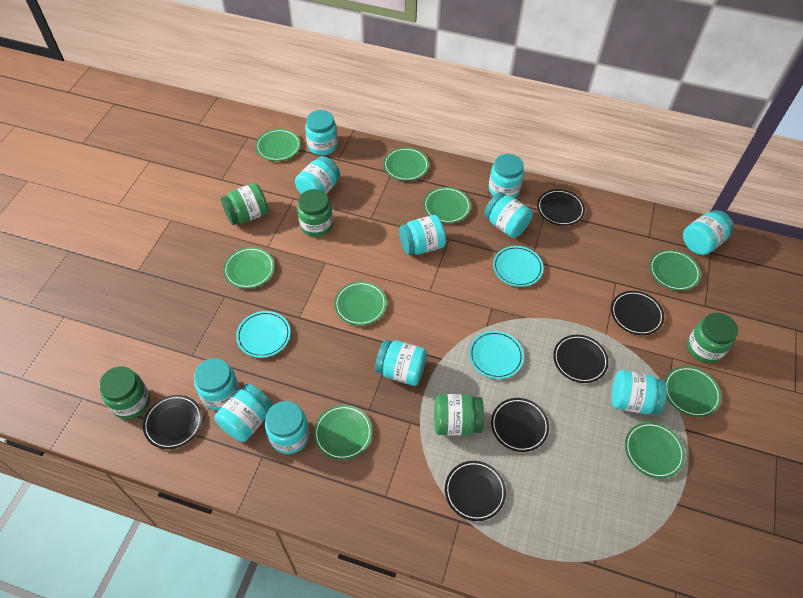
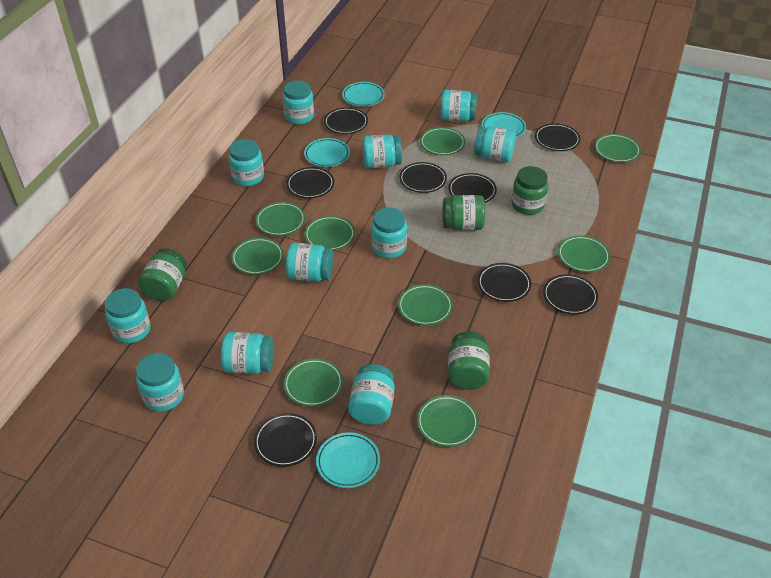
black plate: 6 -> 8
green jar: 5 -> 4
turquoise plate: 3 -> 4

